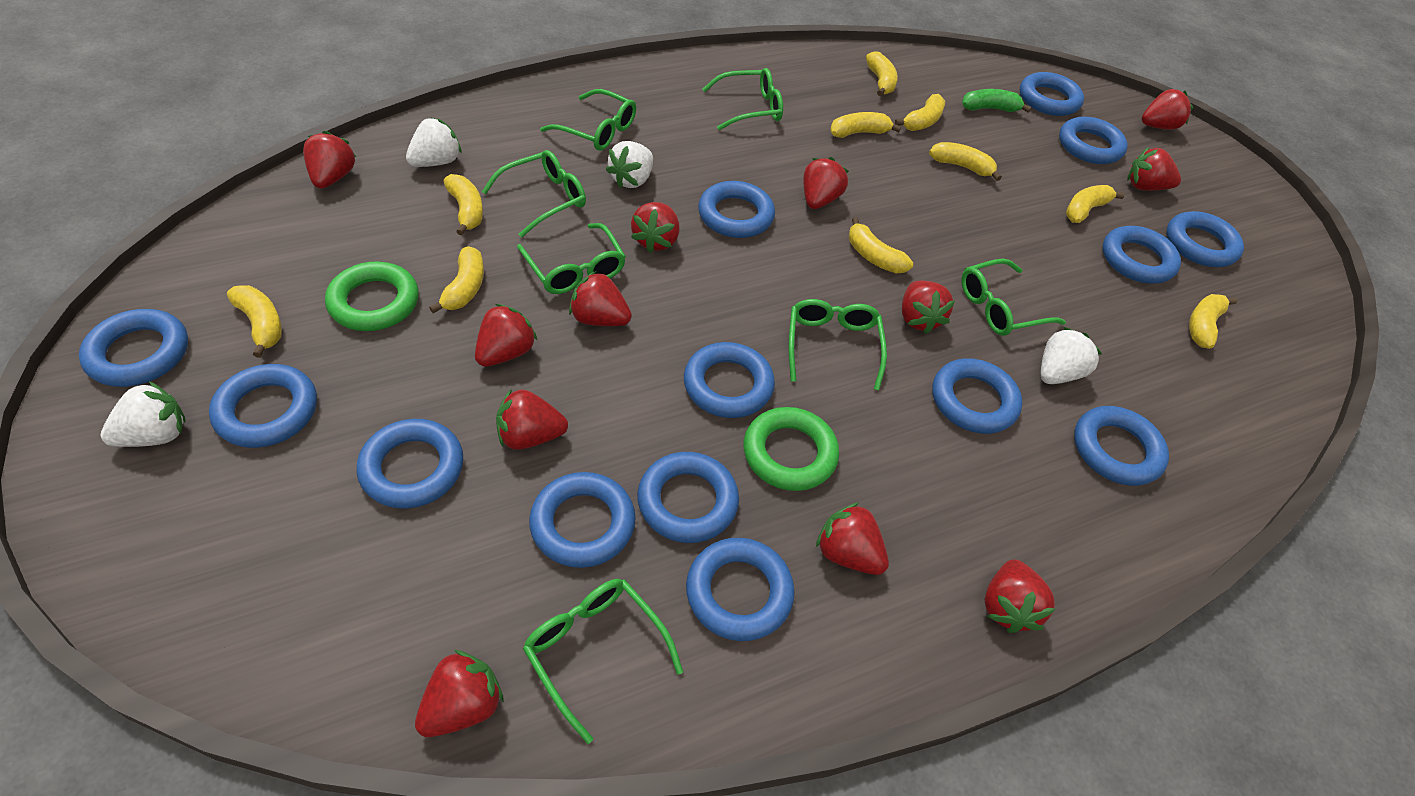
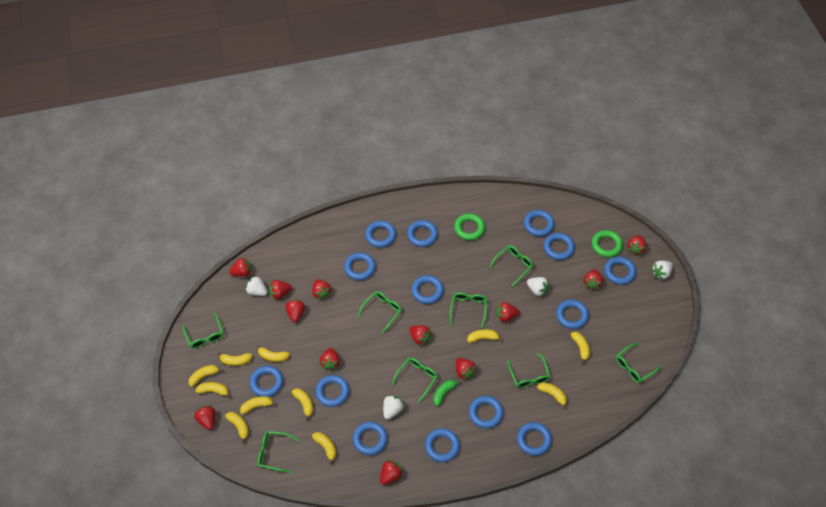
green glasses: 7 -> 8
yellow banana: 10 -> 11

